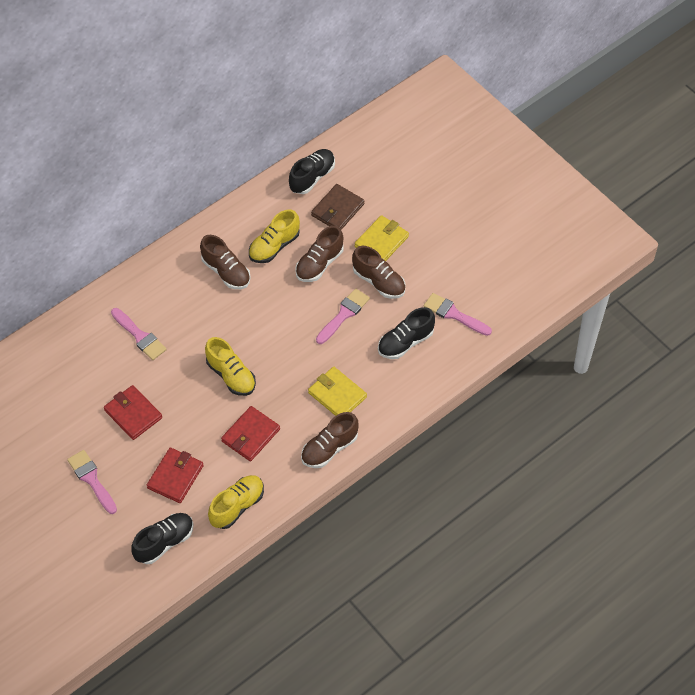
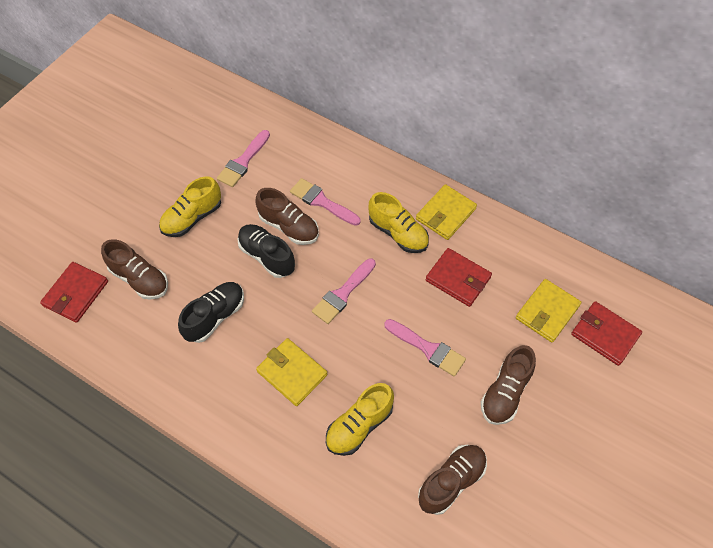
black shoe: 3 -> 2
brown wallet: 1 -> 0
yellow wallet: 2 -> 3

